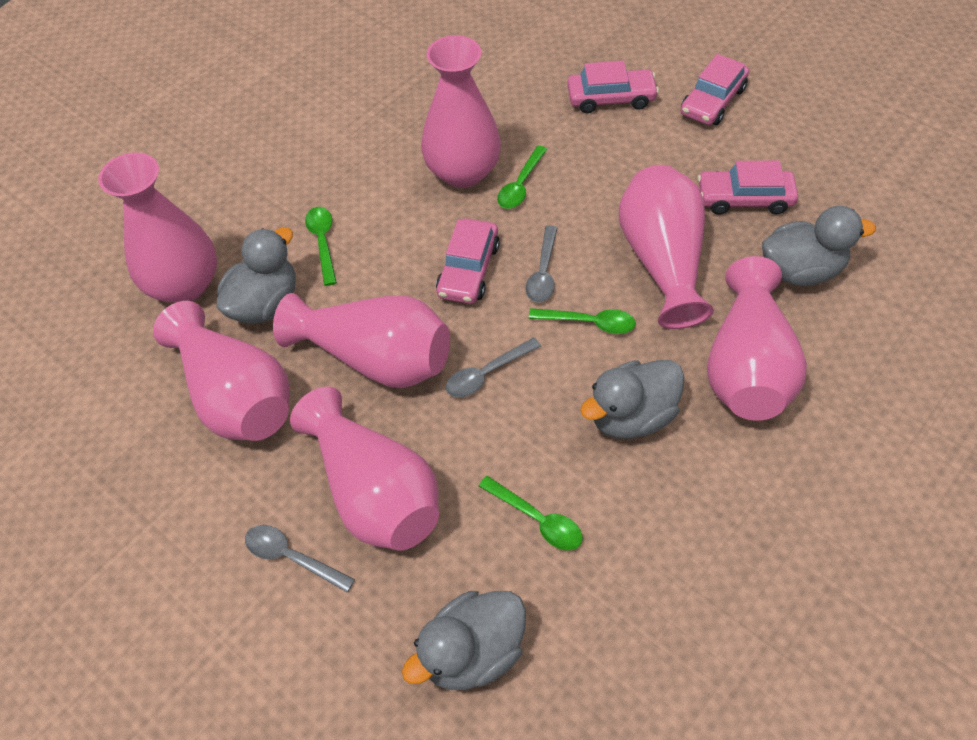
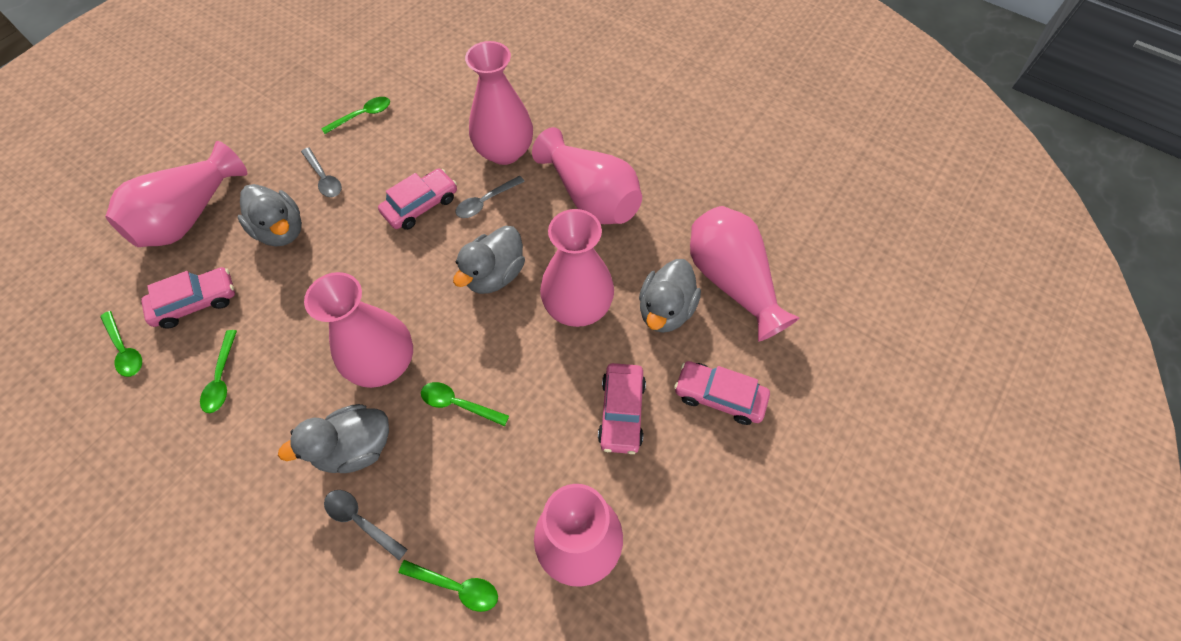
green spoon: 4 -> 5

